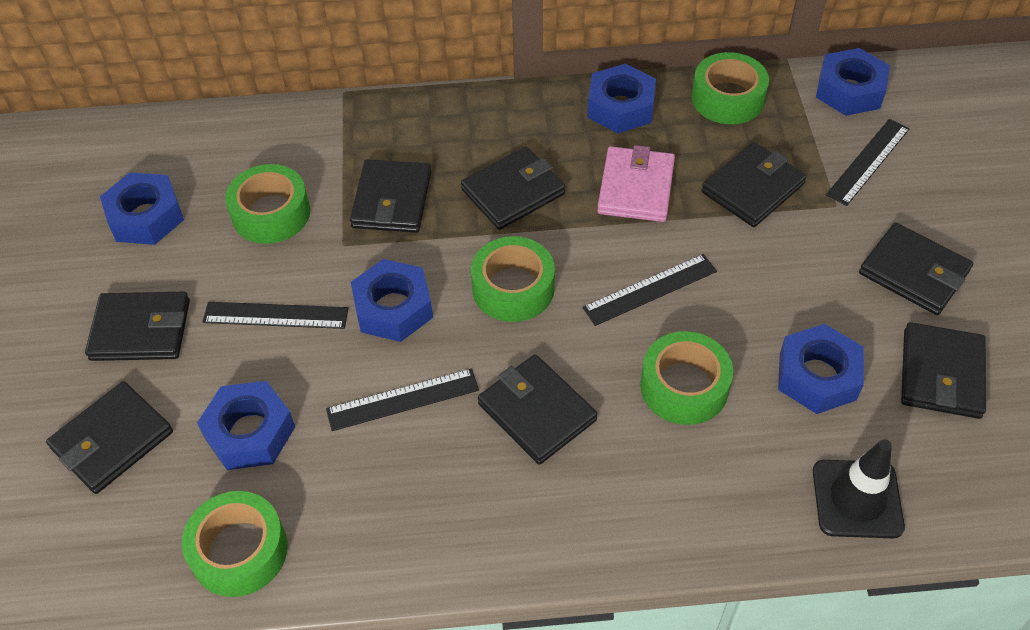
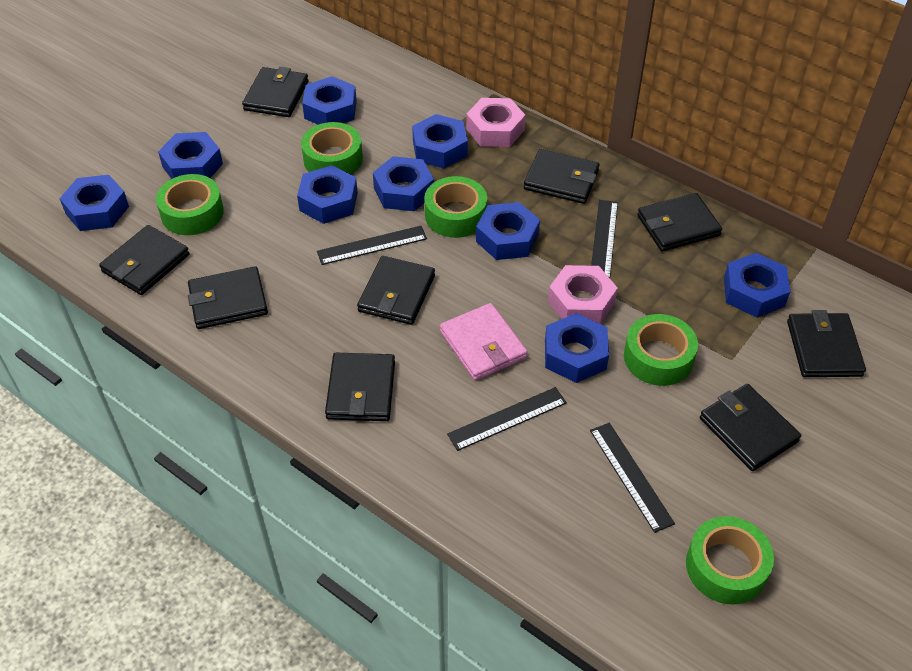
black traffic cone: 1 -> 0
black wallet: 8 -> 9
blue nut: 6 -> 9
pink nut: 0 -> 2

